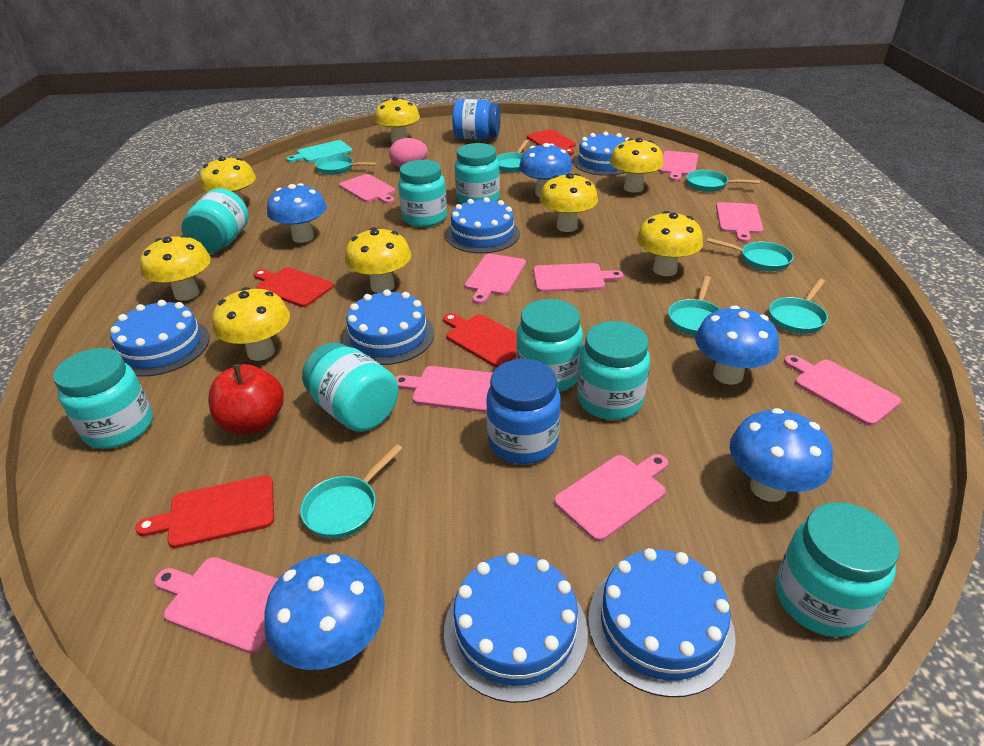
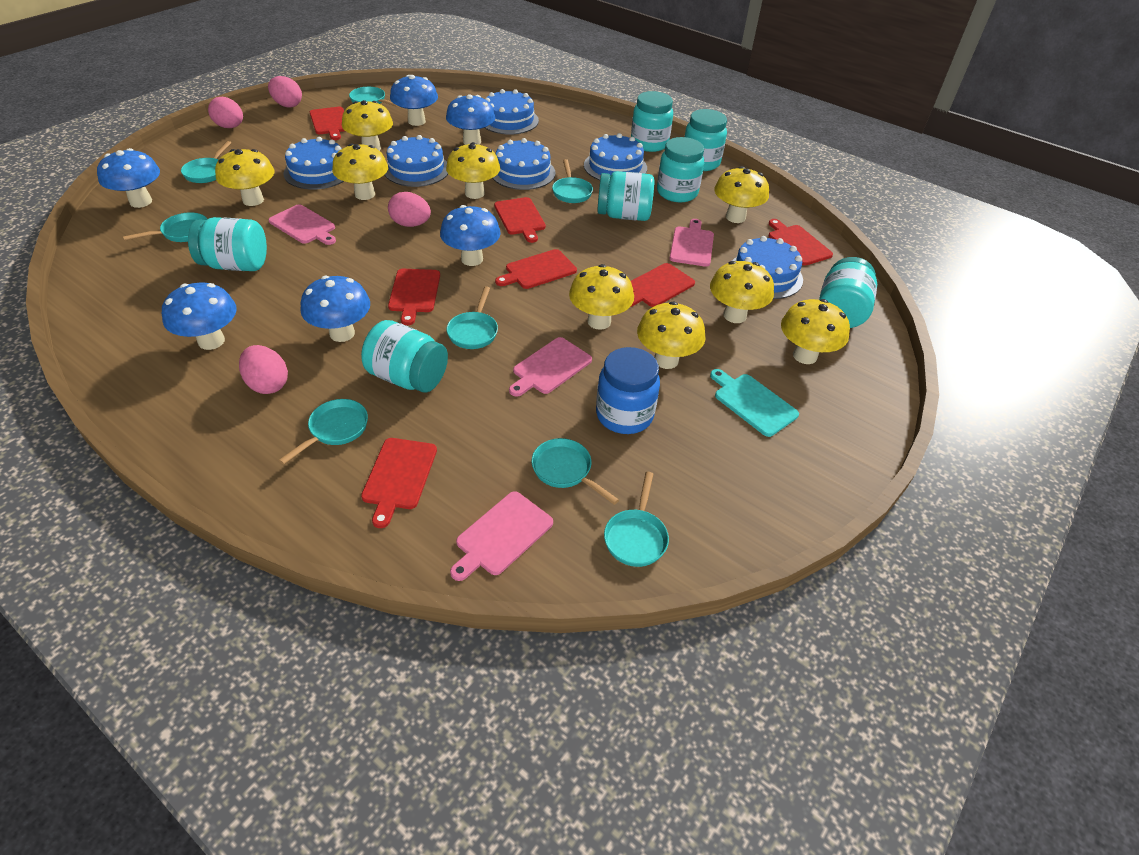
blue jar: 2 -> 1
blue mushroom: 5 -> 6
pink cutting board: 9 -> 4
pink egg: 1 -> 4
red apple: 1 -> 0
red cutting board: 4 -> 7
turquoise jar: 8 -> 7
turquoise pan: 7 -> 8
yellow mushroom: 8 -> 9

